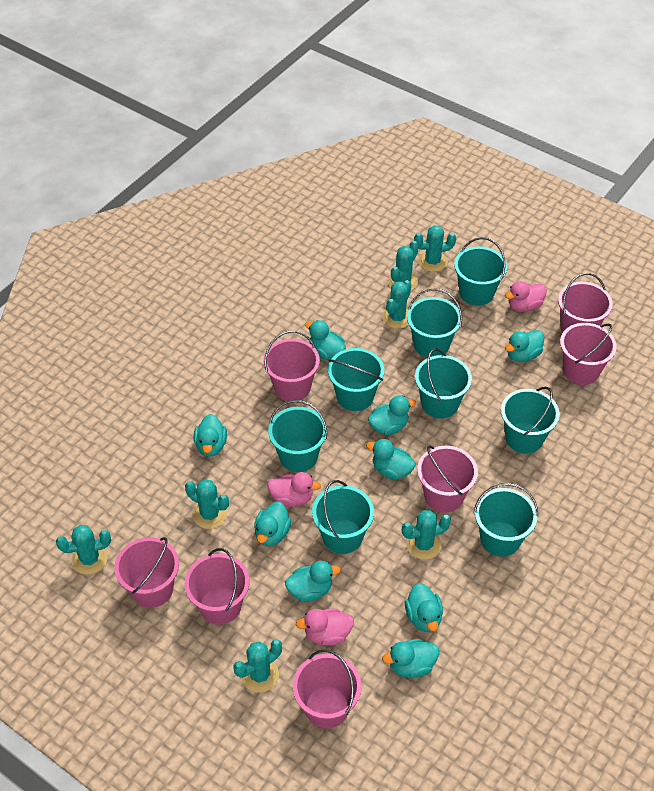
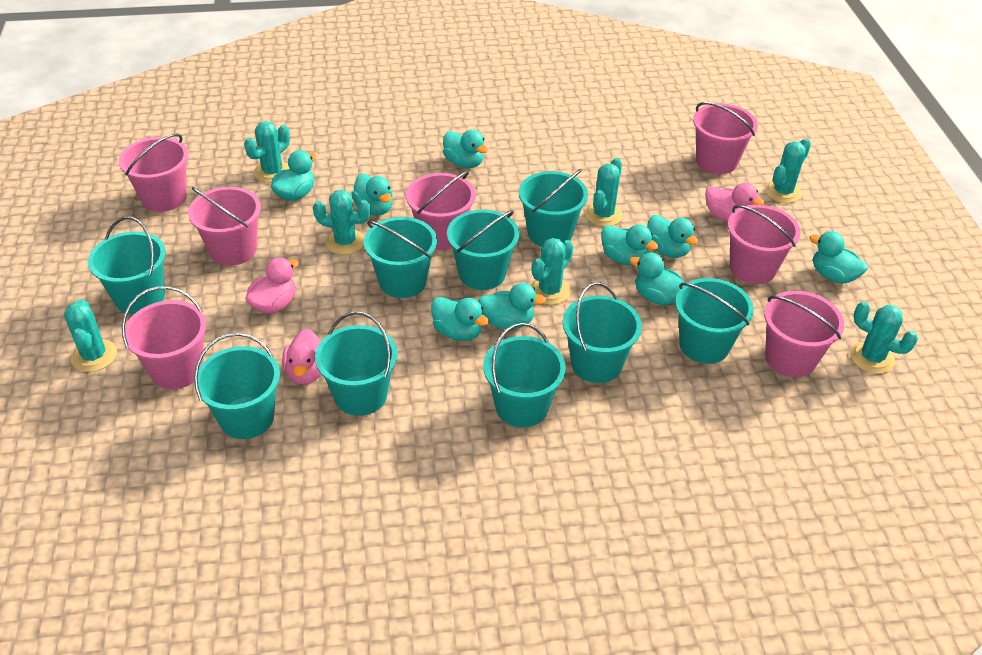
turquoise bucket: 8 -> 9

